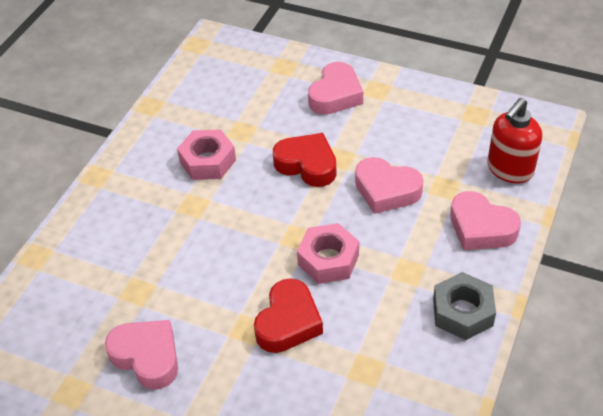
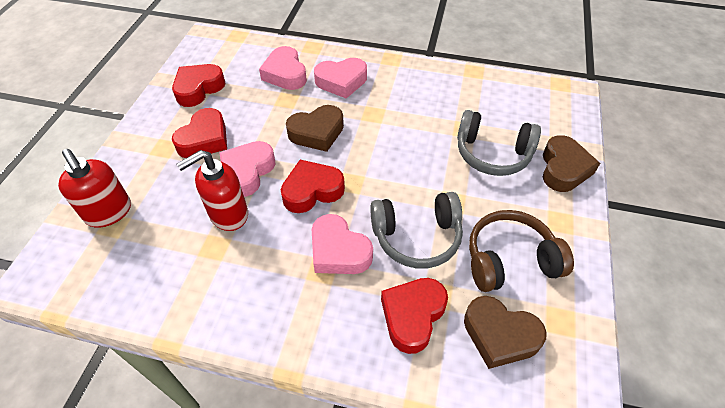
brown headphones: 0 -> 1
brown heart: 0 -> 3
grey headphones: 0 -> 2
grey nut: 1 -> 0
pink nut: 2 -> 0
red heart: 2 -> 4
red soap dispenser: 1 -> 2

